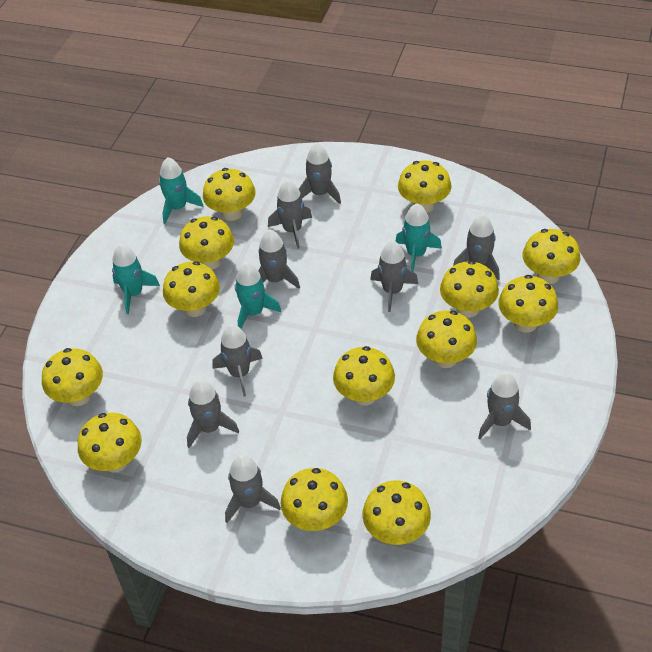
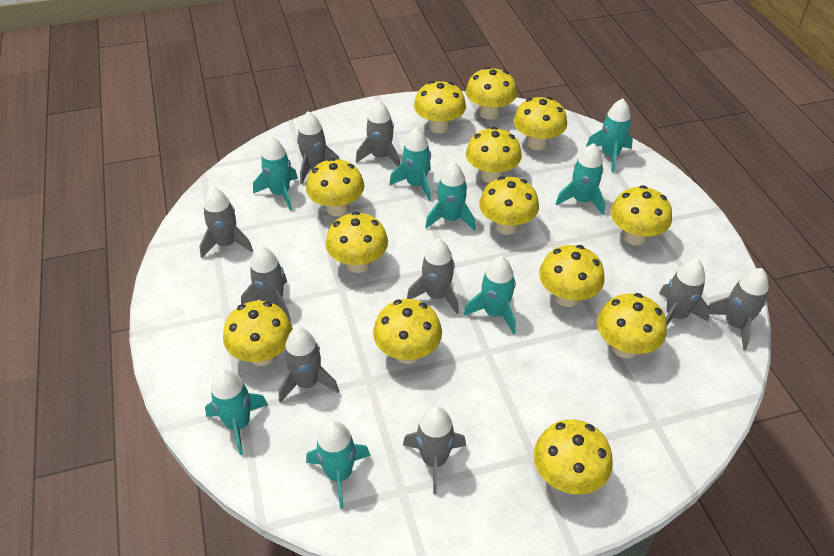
turquoise rocket: 4 -> 8

